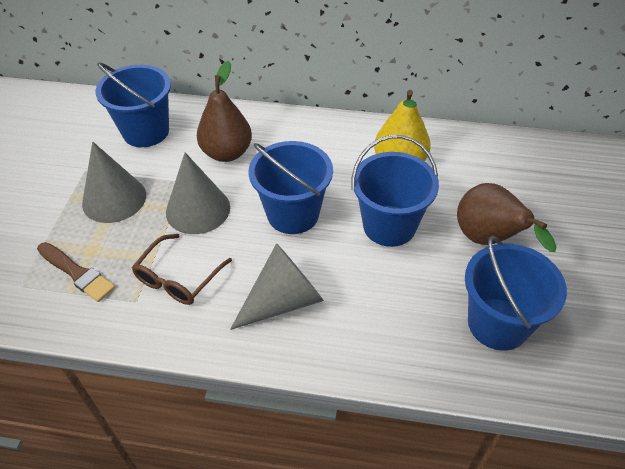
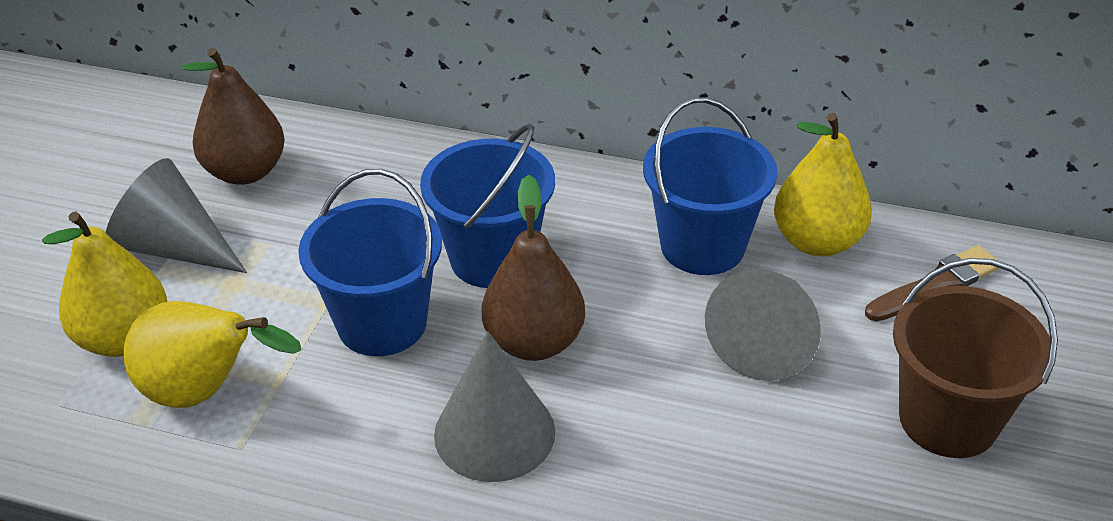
blue bucket: 4 -> 3
brown bucket: 0 -> 1
brown glasses: 1 -> 0
yellow pear: 1 -> 3

